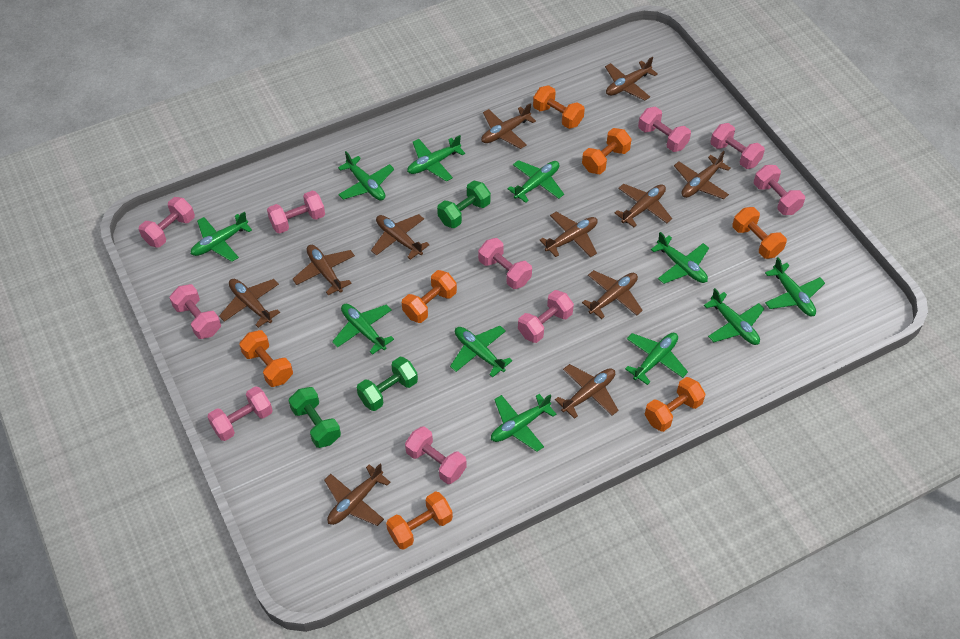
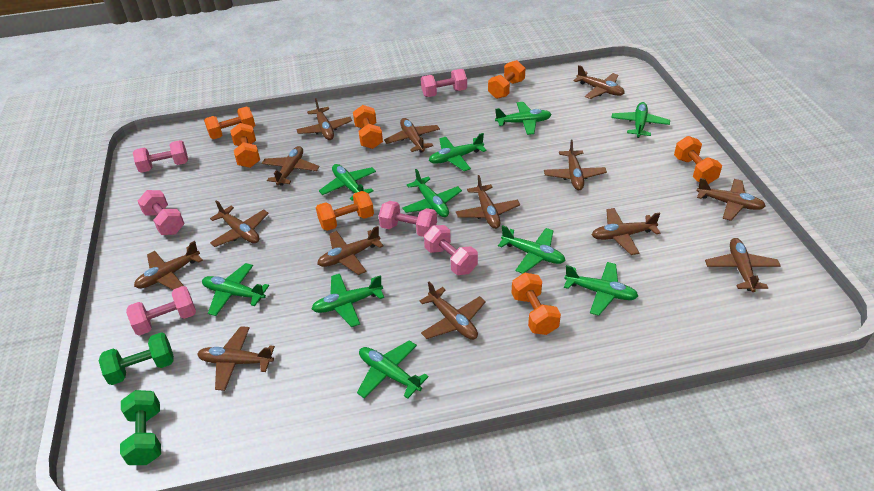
brown plane: 11 -> 14
green dumbbell: 3 -> 2
green plane: 11 -> 10
pink dumbbell: 10 -> 6

